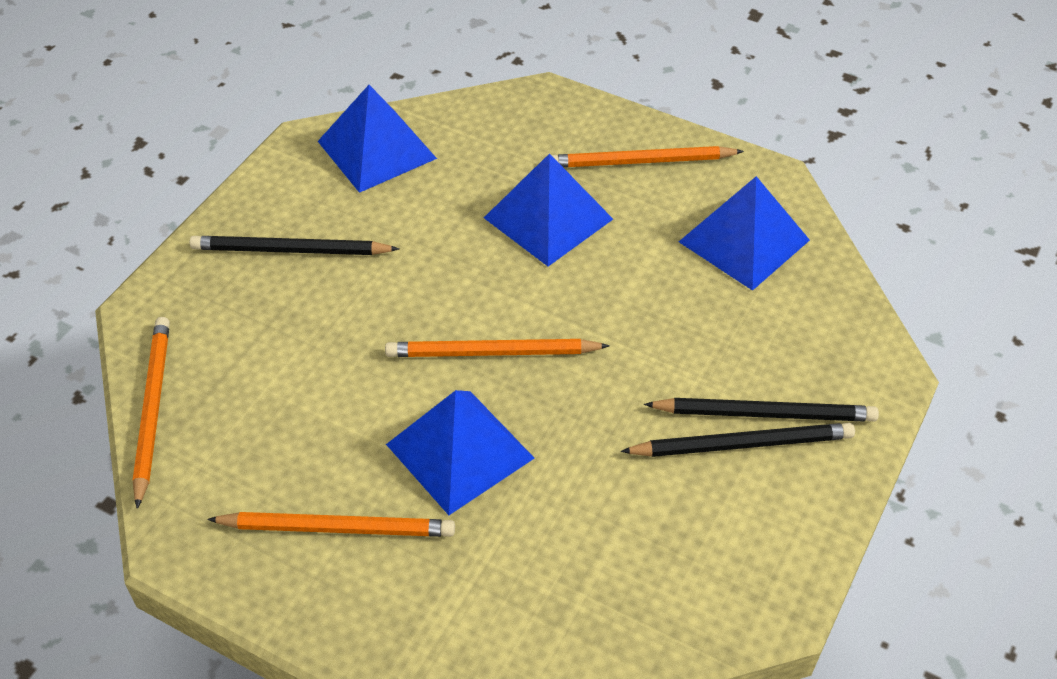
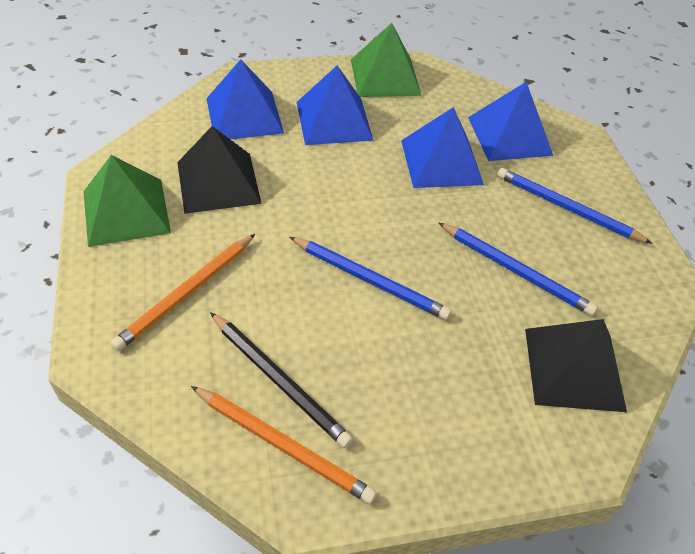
black pencil: 3 -> 1
black pyramid: 0 -> 2
blue pencil: 0 -> 3
green pyramid: 0 -> 2
orange pencil: 4 -> 2

